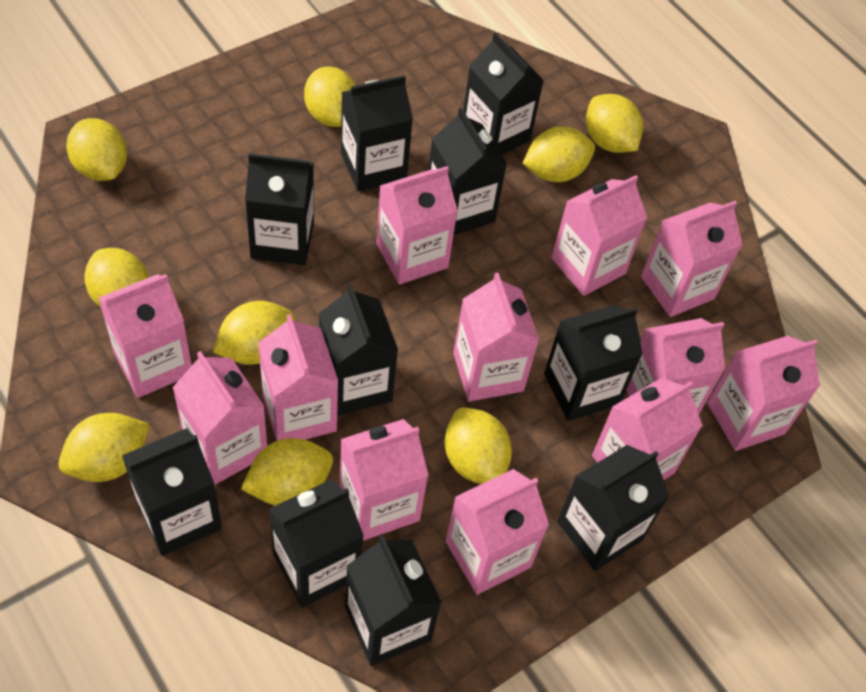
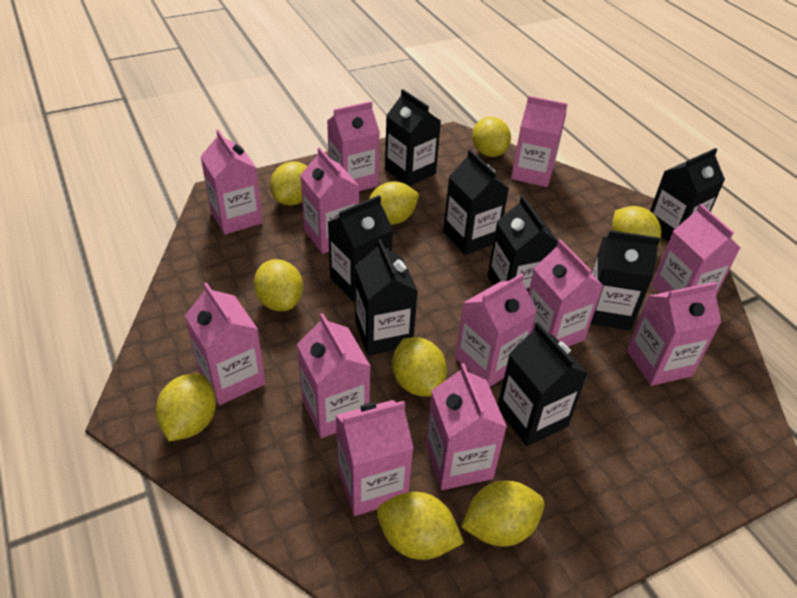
black carton: 10 -> 8

